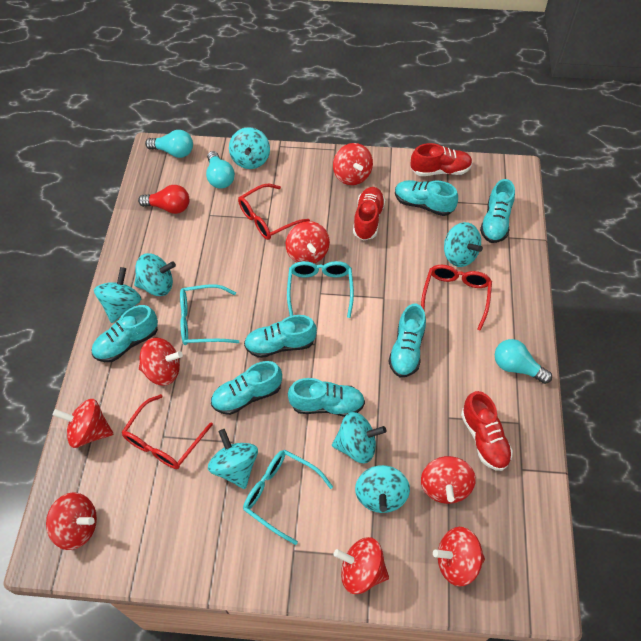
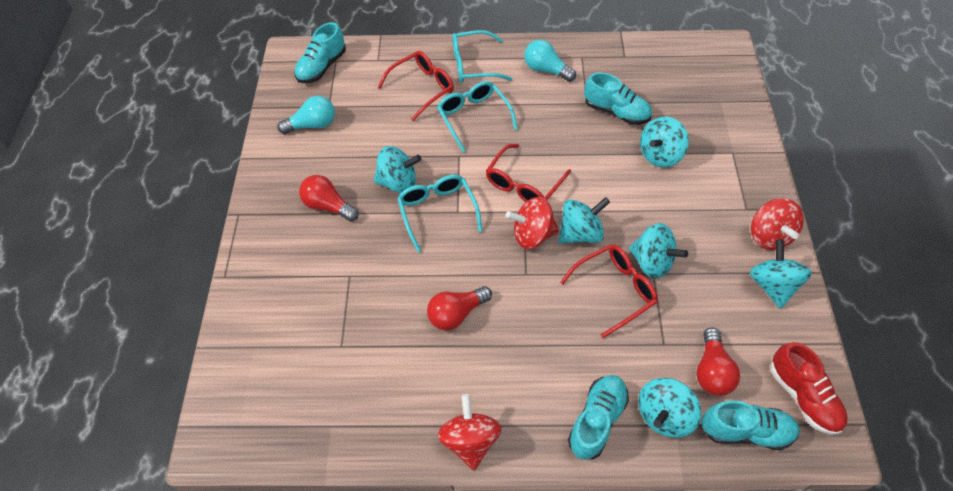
red light bulb: 1 -> 3
red shoe: 3 -> 1
red spinning top: 8 -> 3
turquoise light bulb: 3 -> 2
turquoise shoe: 7 -> 4
turquoise spinning top: 7 -> 6

